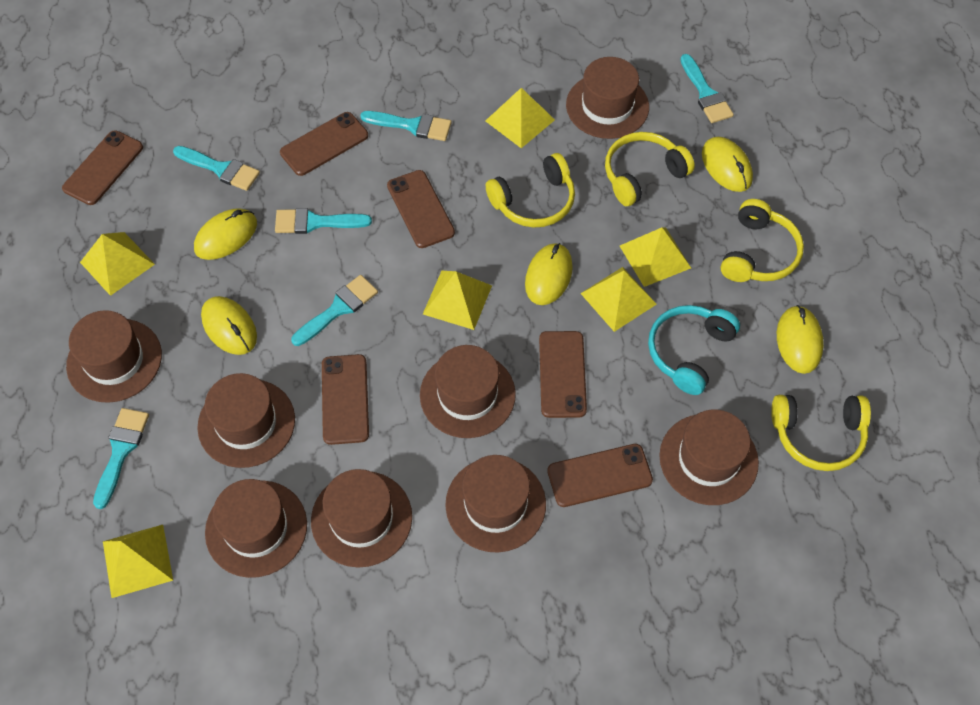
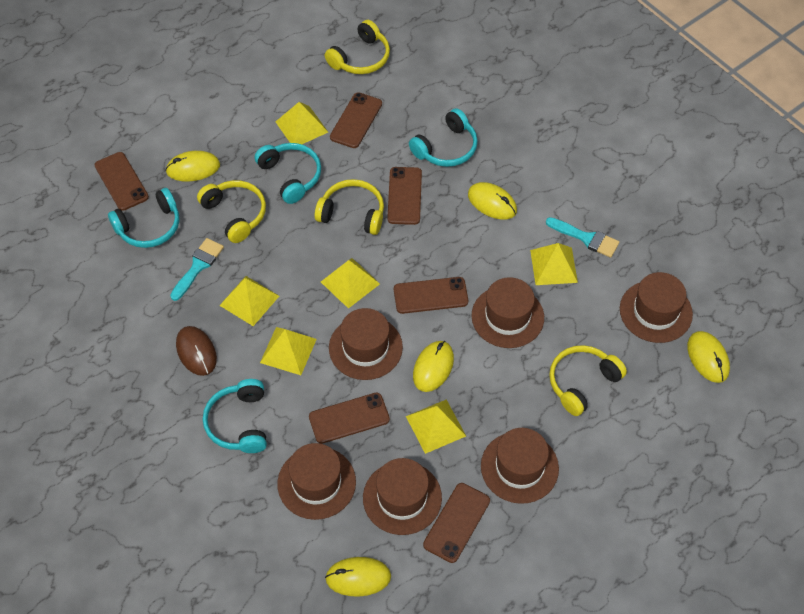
brown hat: 8 -> 6
brown mouse: 0 -> 1
turquoise brush: 6 -> 2
turquoise headphones: 1 -> 4

